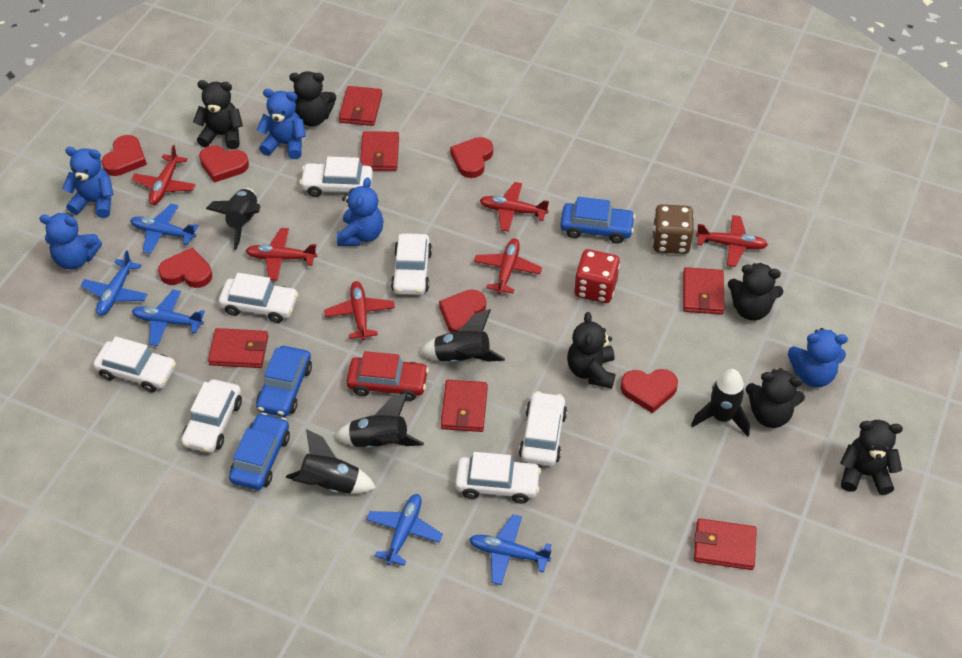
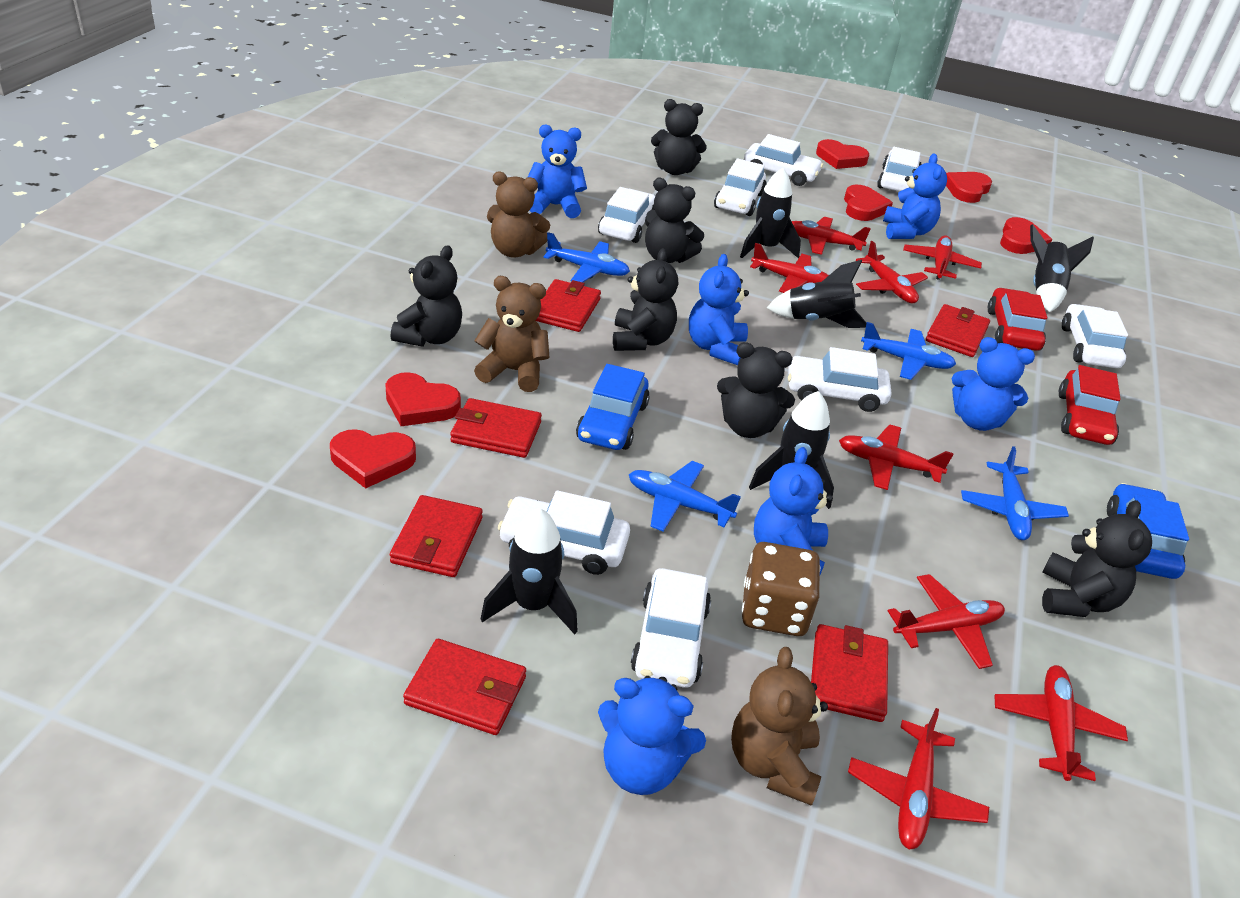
blue car: 3 -> 2
blue plane: 5 -> 4
blue teddy bear: 5 -> 6
brown teddy bear: 0 -> 3
red car: 1 -> 2
red dice: 1 -> 0
red plane: 6 -> 8
white car: 7 -> 8

